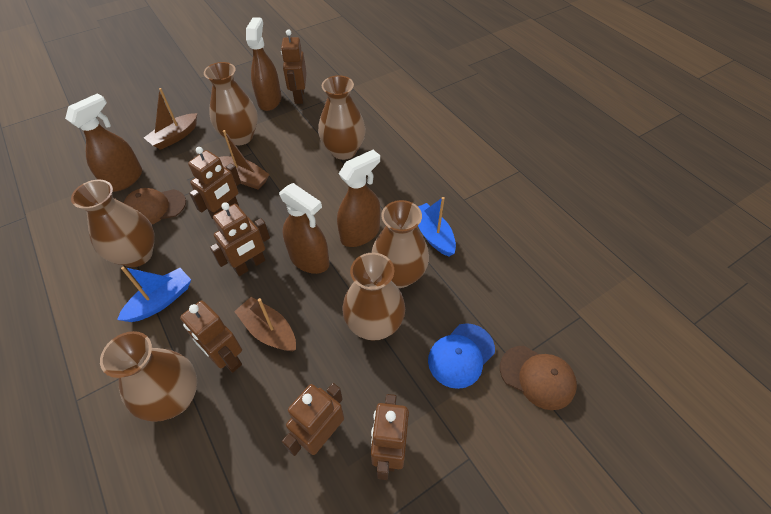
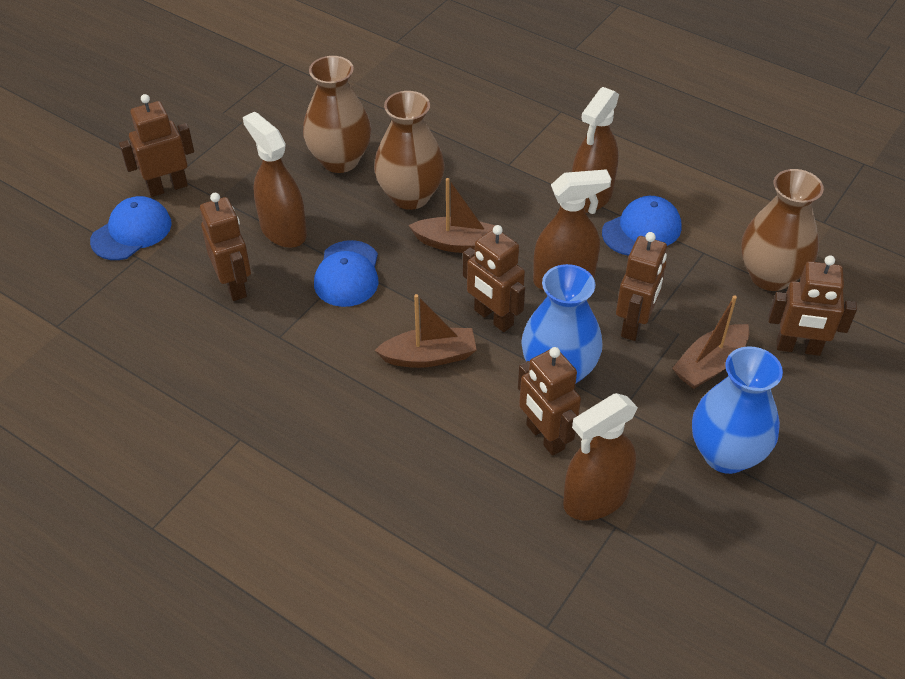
blue boat: 2 -> 0
blue cap: 1 -> 3
blue vase: 0 -> 2
brown cap: 2 -> 0
brown vase: 6 -> 3

